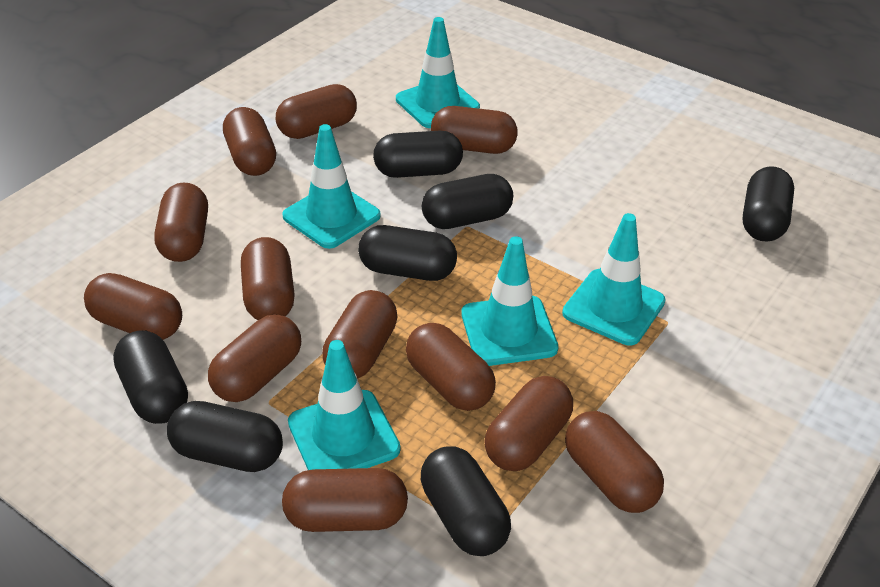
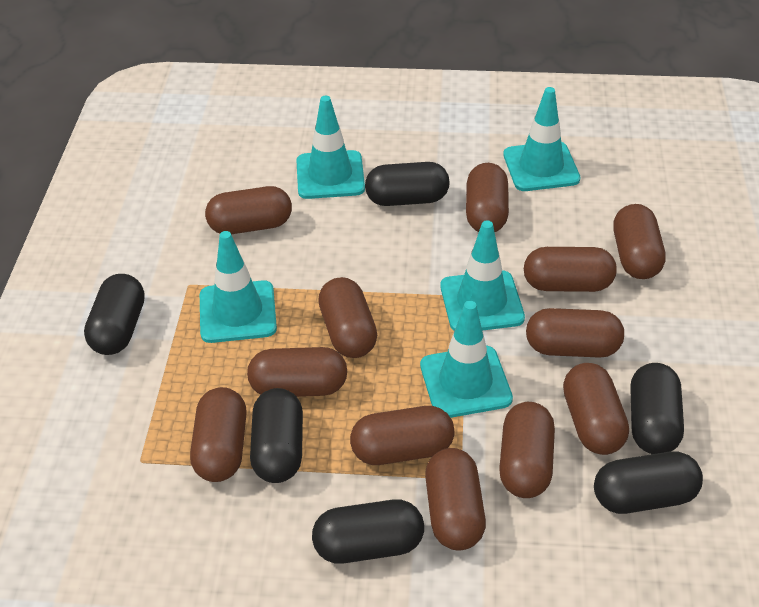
black capsule: 7 -> 6

